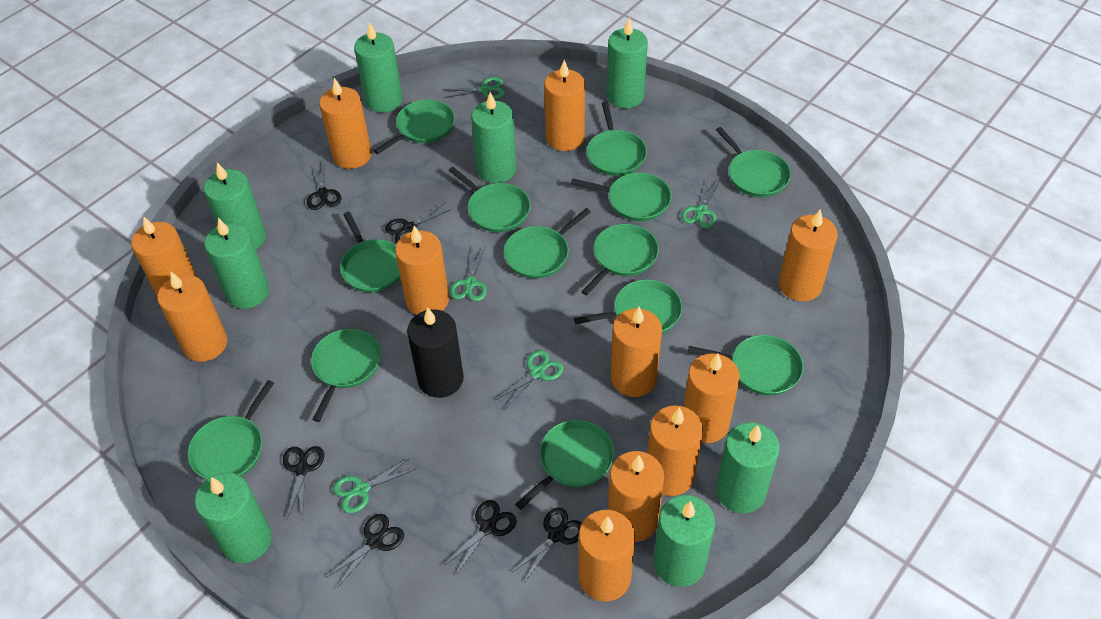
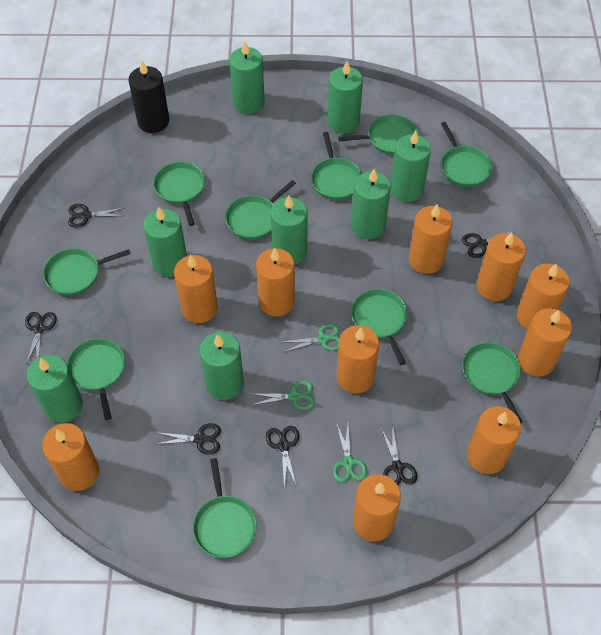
green pan: 13 -> 10
green scissors: 5 -> 3
orange candle: 11 -> 10

